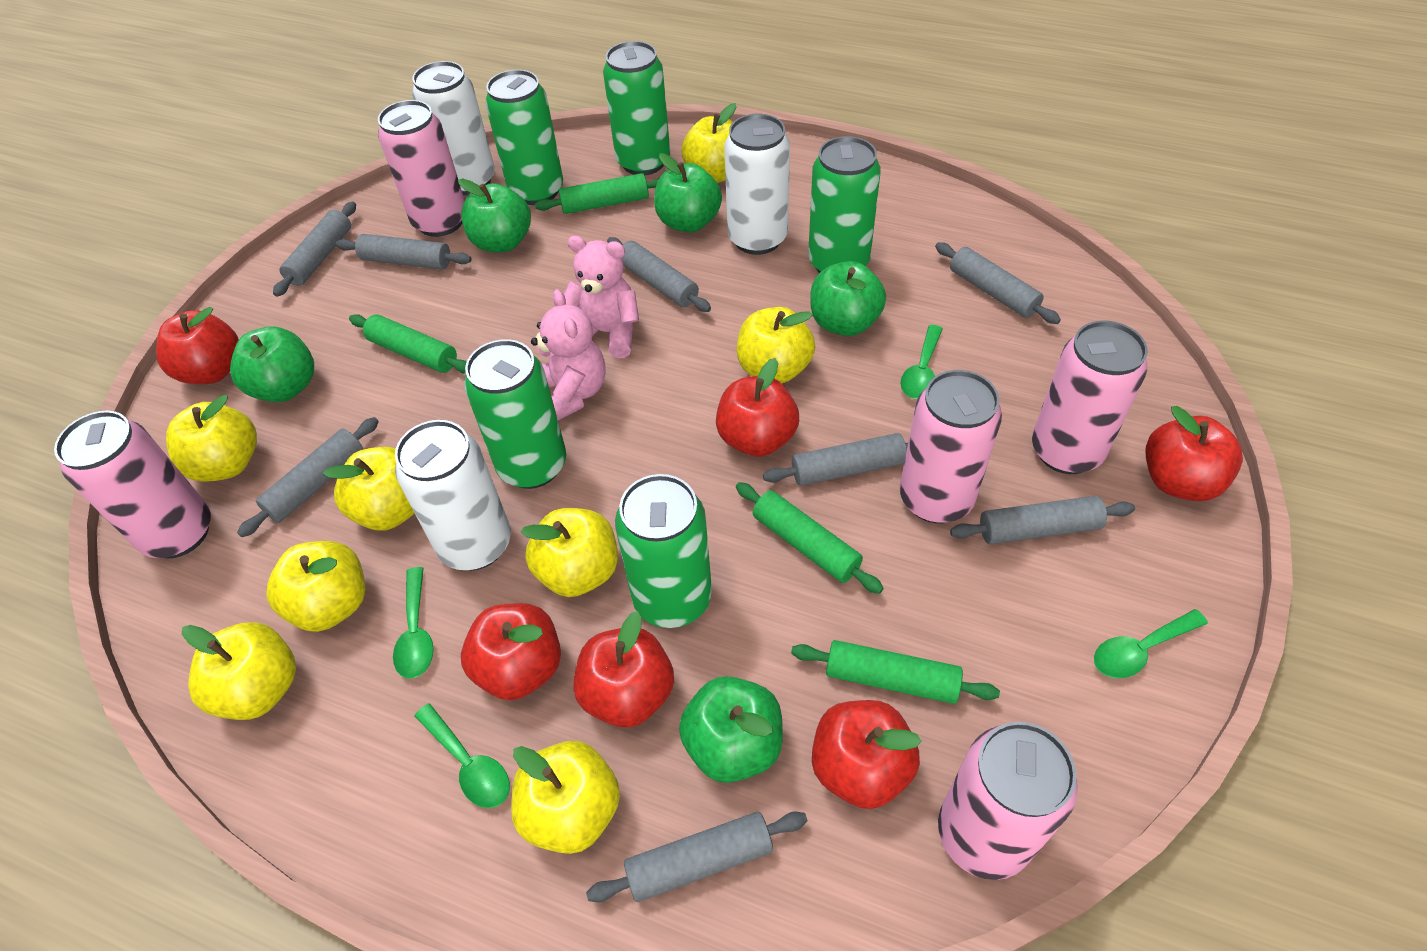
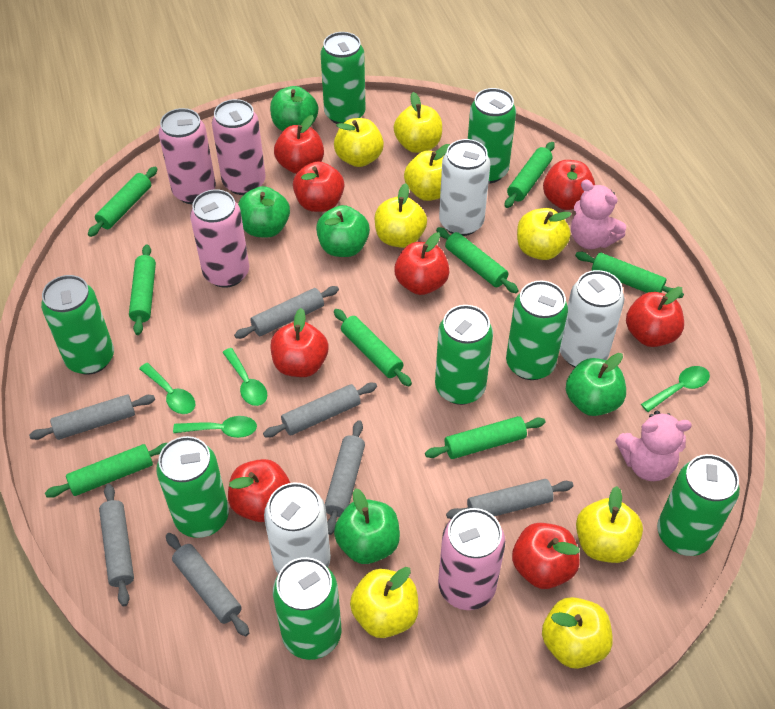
green can: 5 -> 8
green rolling pin: 4 -> 8
grey rolling pin: 8 -> 7
pink can: 5 -> 4
red apple: 6 -> 8

